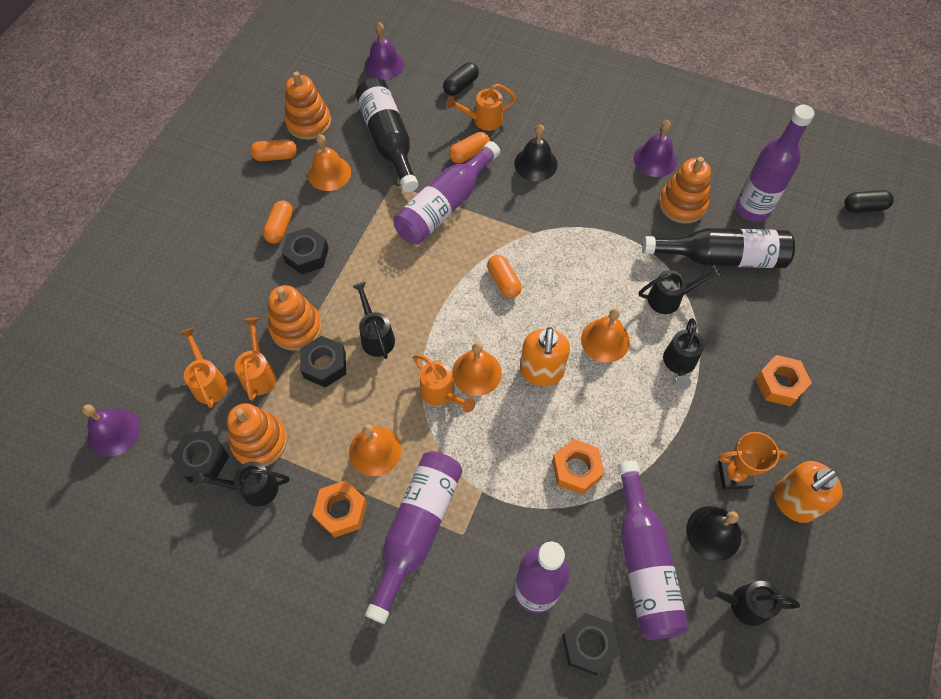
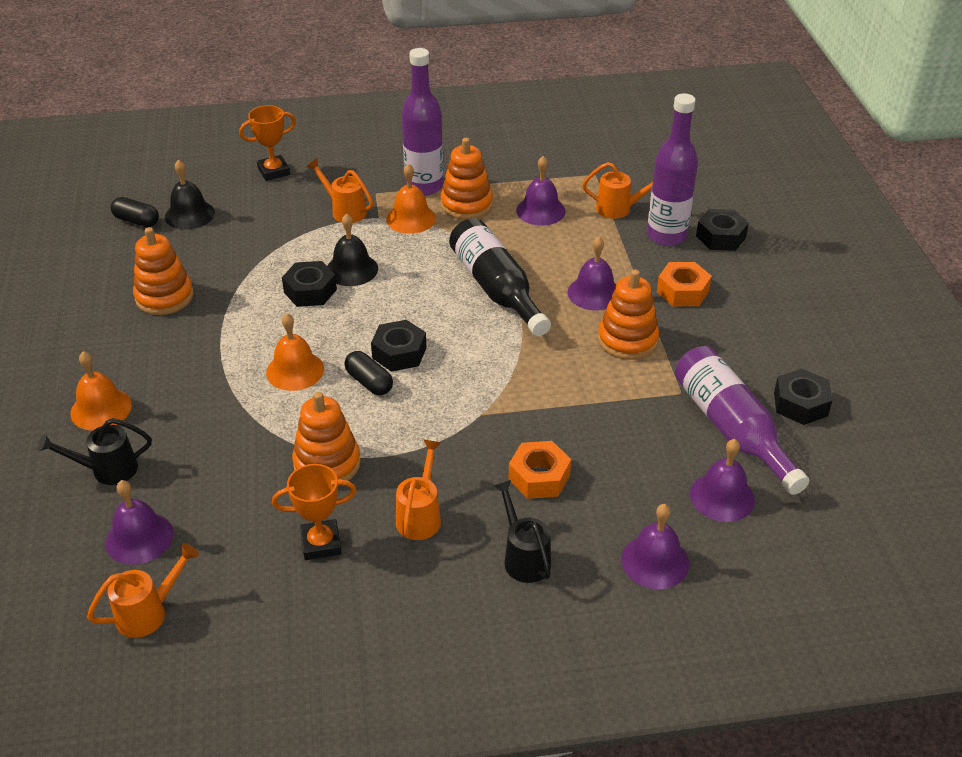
black bottle: 2 -> 1
black watering can: 5 -> 2
orange bell: 4 -> 3
orange capsule: 4 -> 0
orange nut: 3 -> 2
orange soap dispenser: 2 -> 0
orange trophy: 1 -> 2
purple bell: 3 -> 5
purple bottle: 5 -> 3

